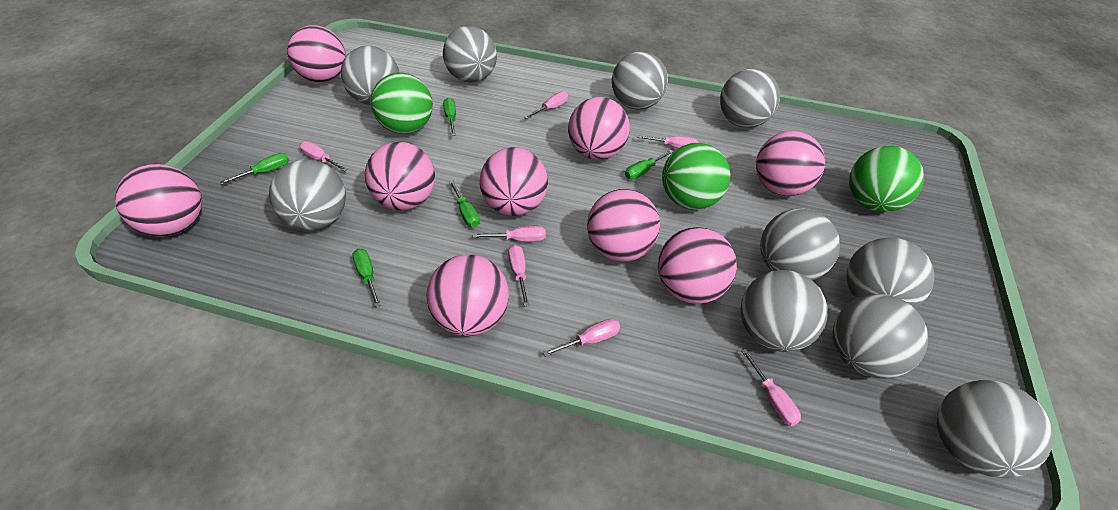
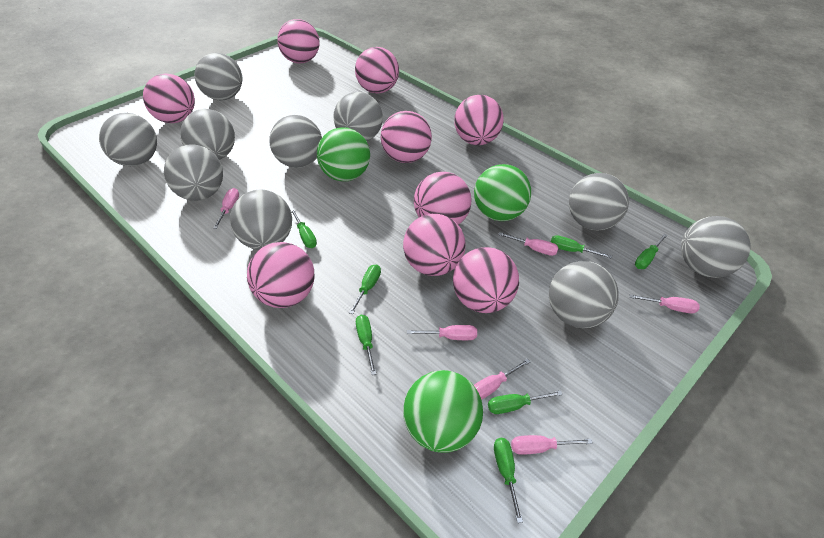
green screwdriver: 5 -> 7
pink screwdriver: 7 -> 6

